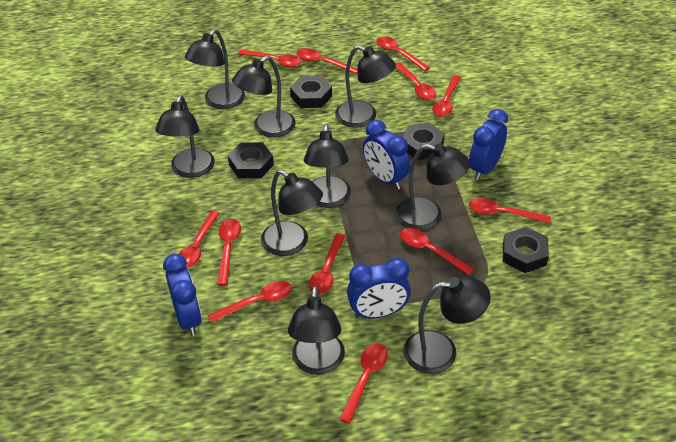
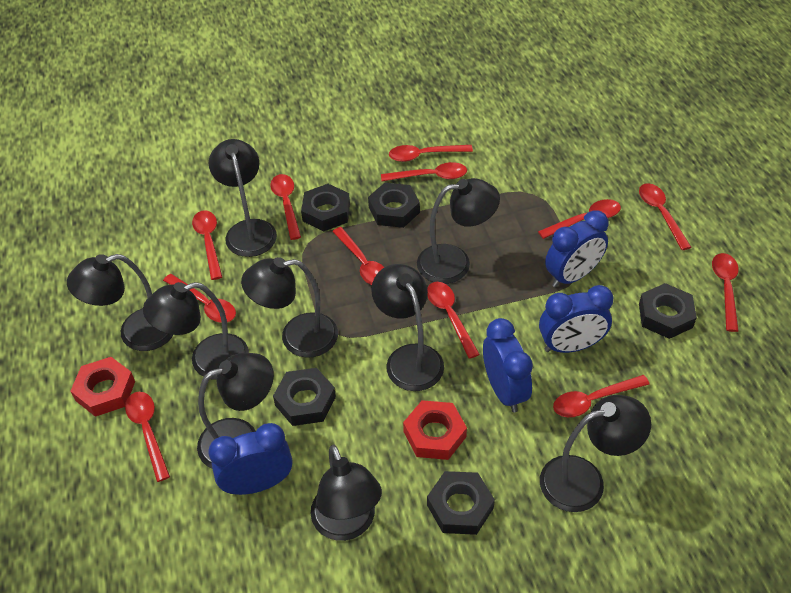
black nut: 4 -> 5
red nut: 0 -> 2

